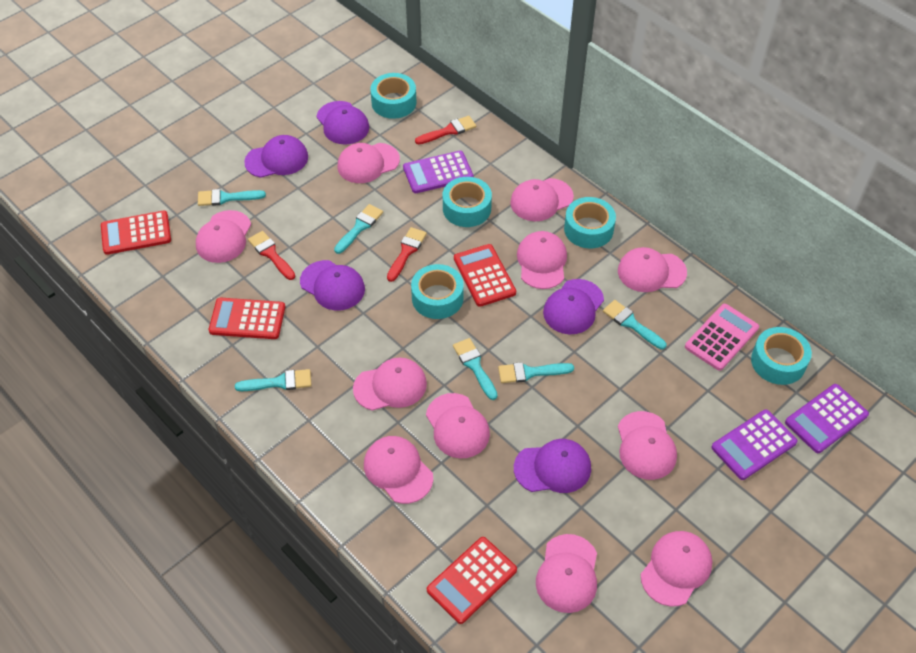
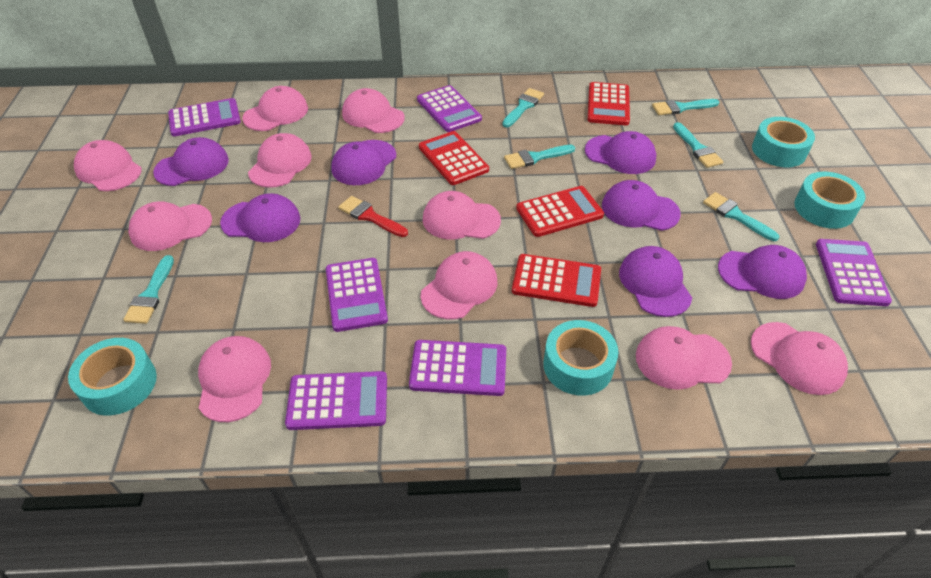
pink calculator: 1 -> 0
pink cap: 11 -> 10
purple calculator: 3 -> 6
purple cap: 5 -> 7
red brush: 3 -> 1
turquoise tape: 5 -> 4

